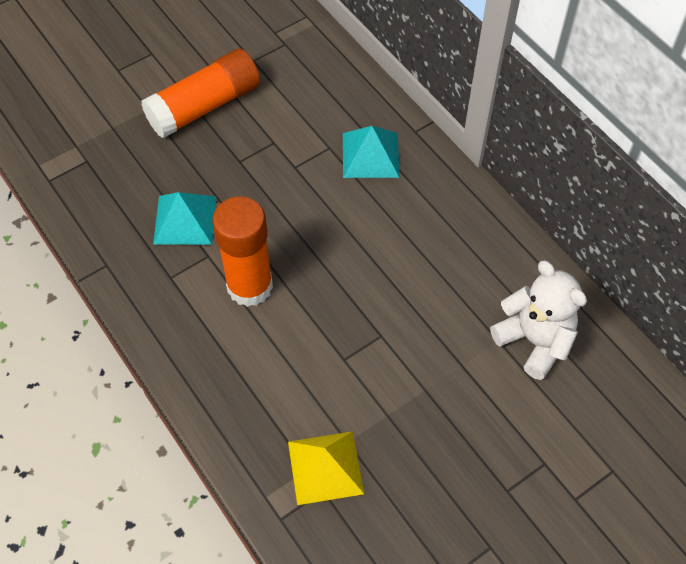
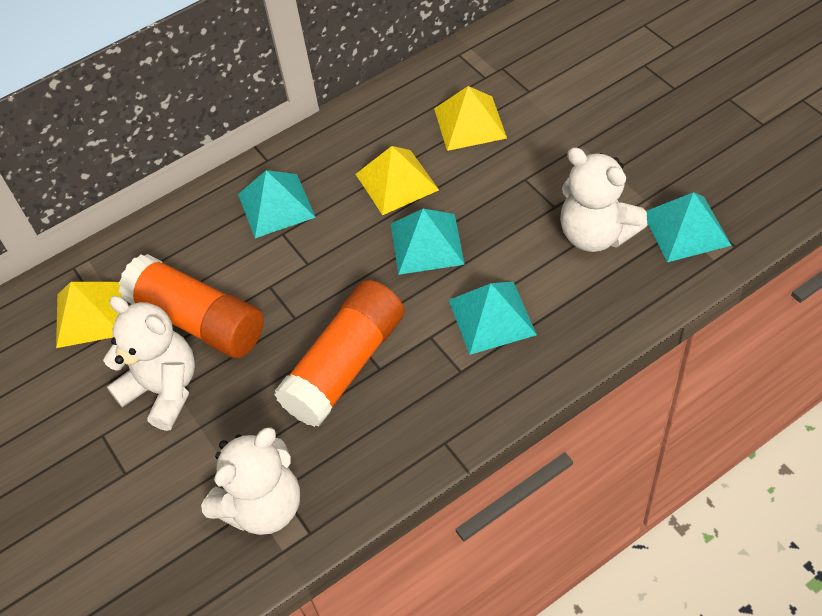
turquoise pyramid: 2 -> 4
white teddy bear: 1 -> 3
yellow pyramid: 1 -> 3

